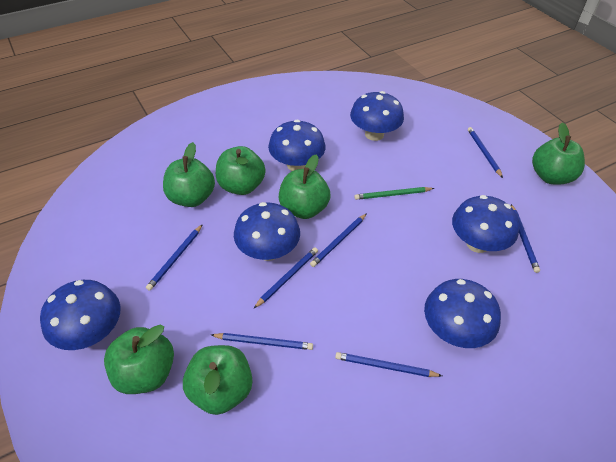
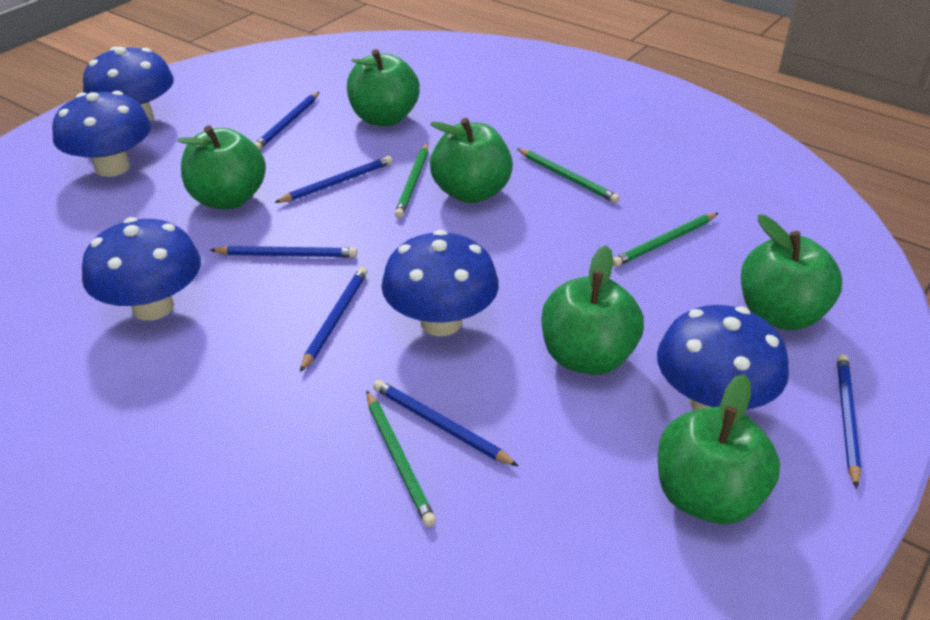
blue mushroom: 6 -> 5
blue pencil: 7 -> 6
green pencil: 1 -> 4

